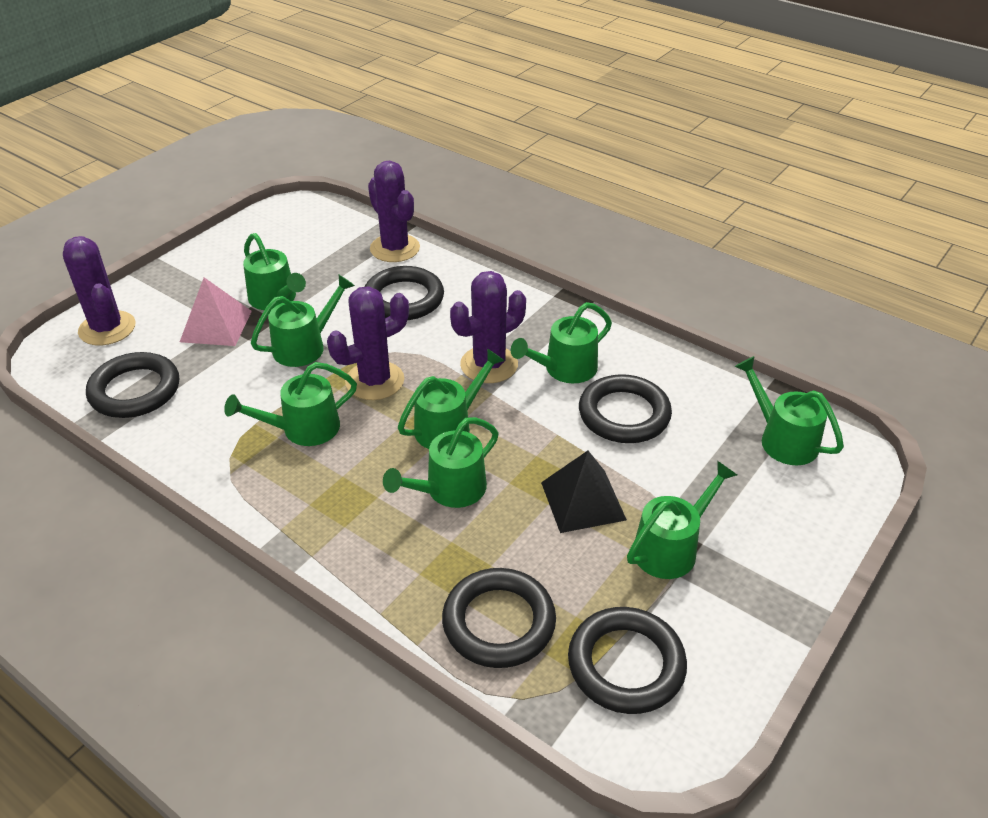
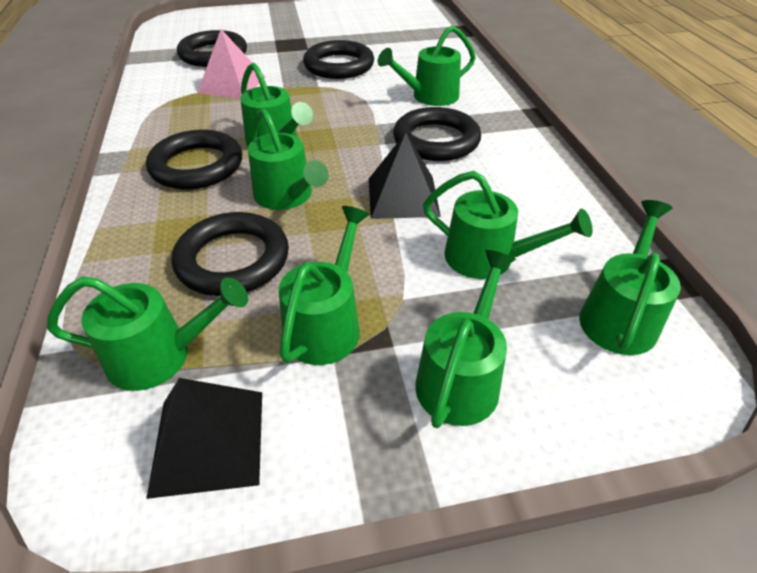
black pyramid: 1 -> 2
purple cactus: 4 -> 0

